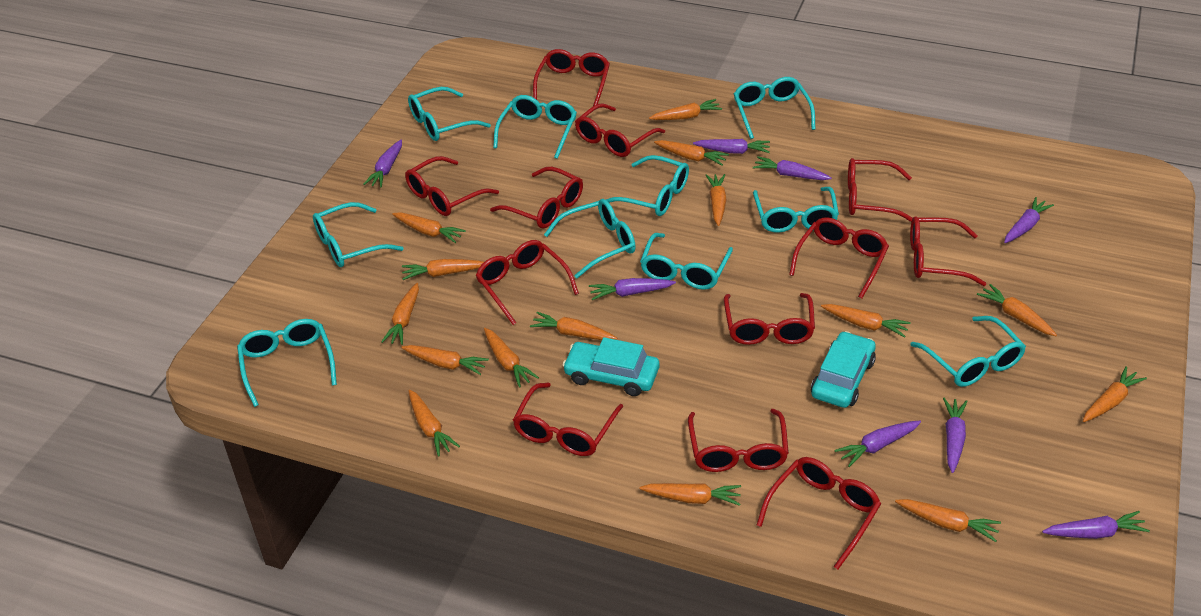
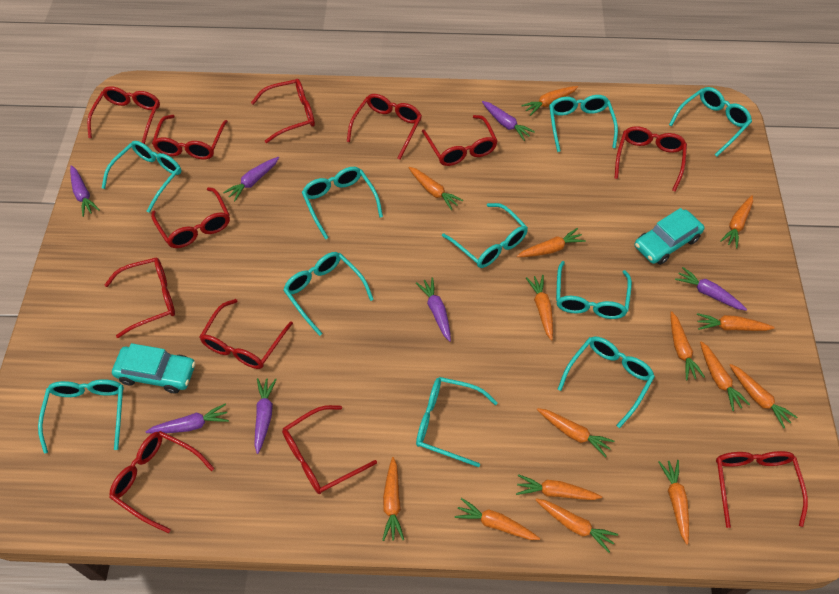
purple carrot: 8 -> 7

